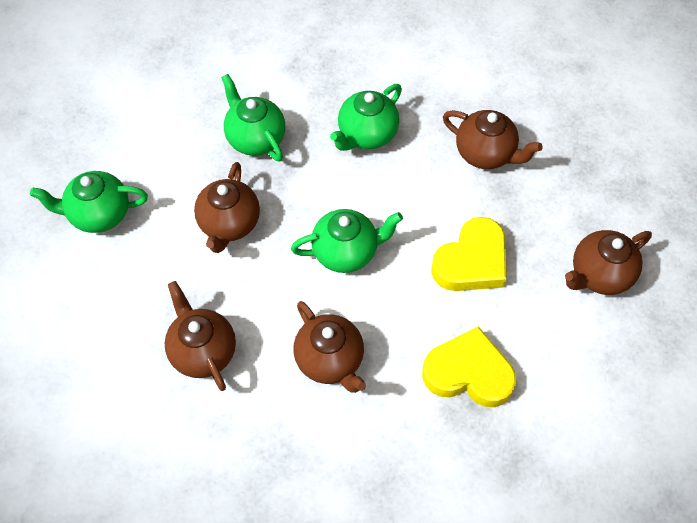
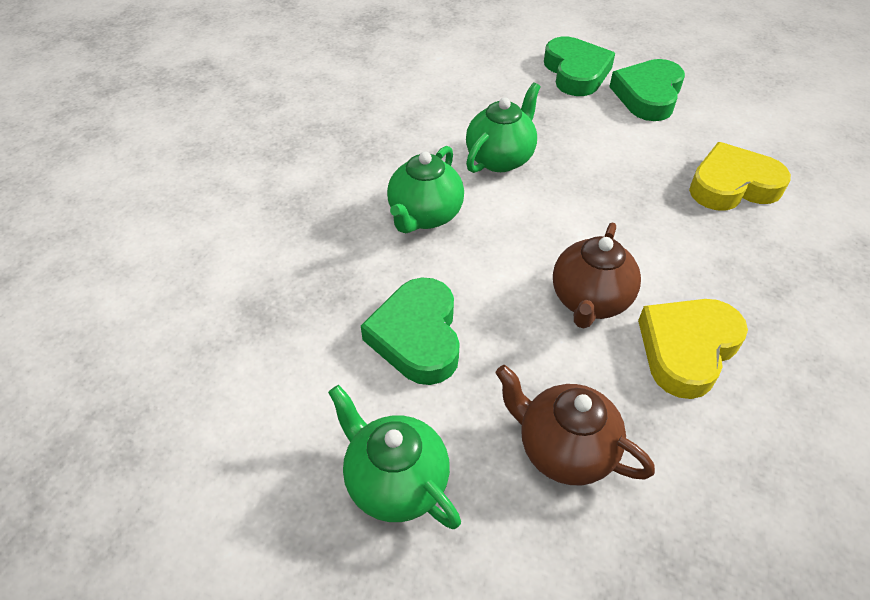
brown teapot: 5 -> 2
green heart: 0 -> 3
green teapot: 4 -> 3

